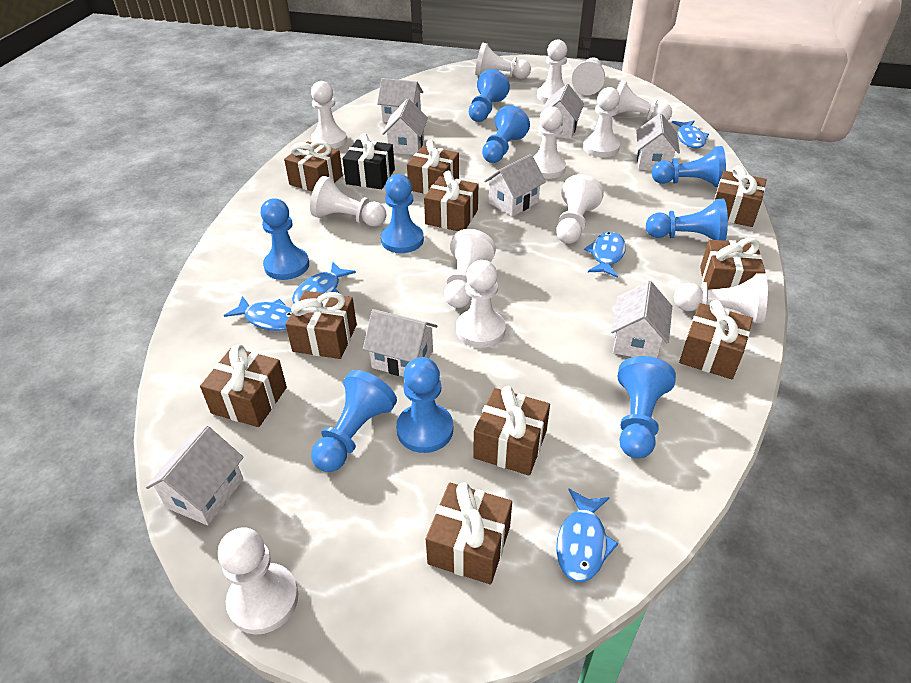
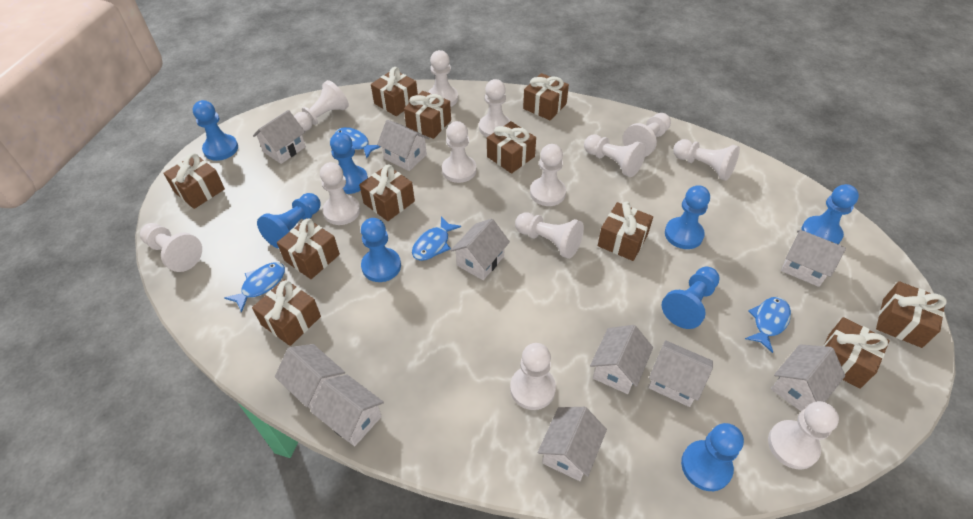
black gift: 1 -> 0
blue fish: 5 -> 4
blue pawn: 9 -> 8
brown gift: 10 -> 11
white house: 8 -> 10

